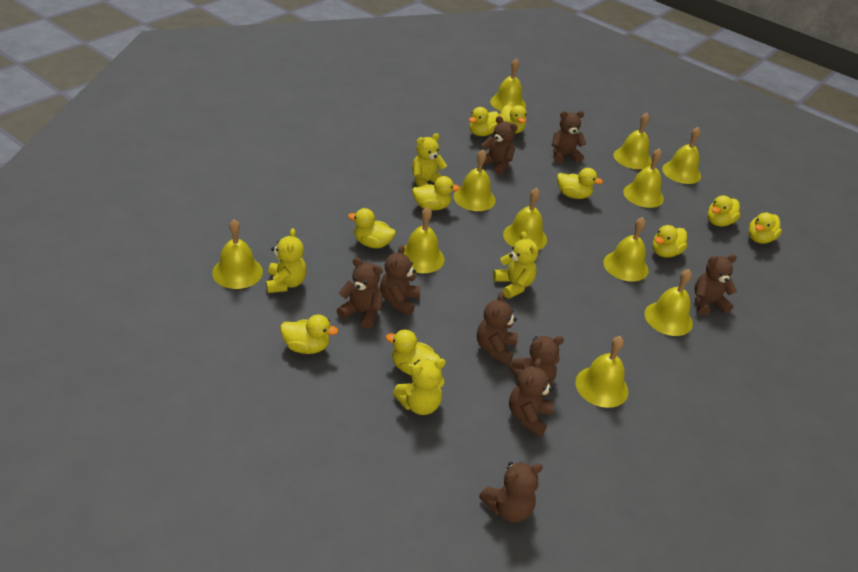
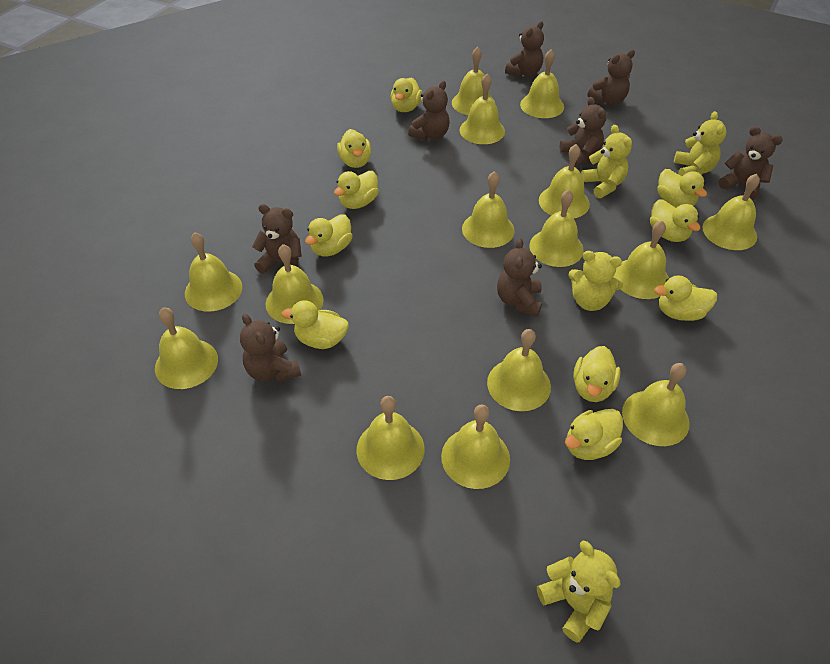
brown teddy bear: 9 -> 8
yellow bell: 11 -> 15

